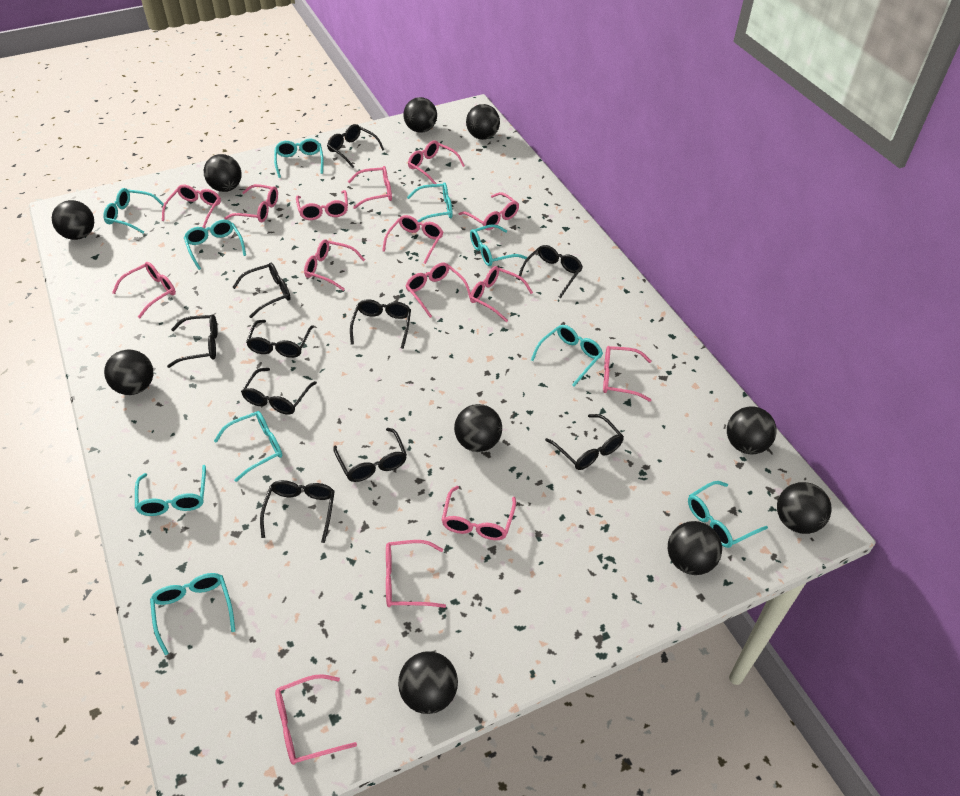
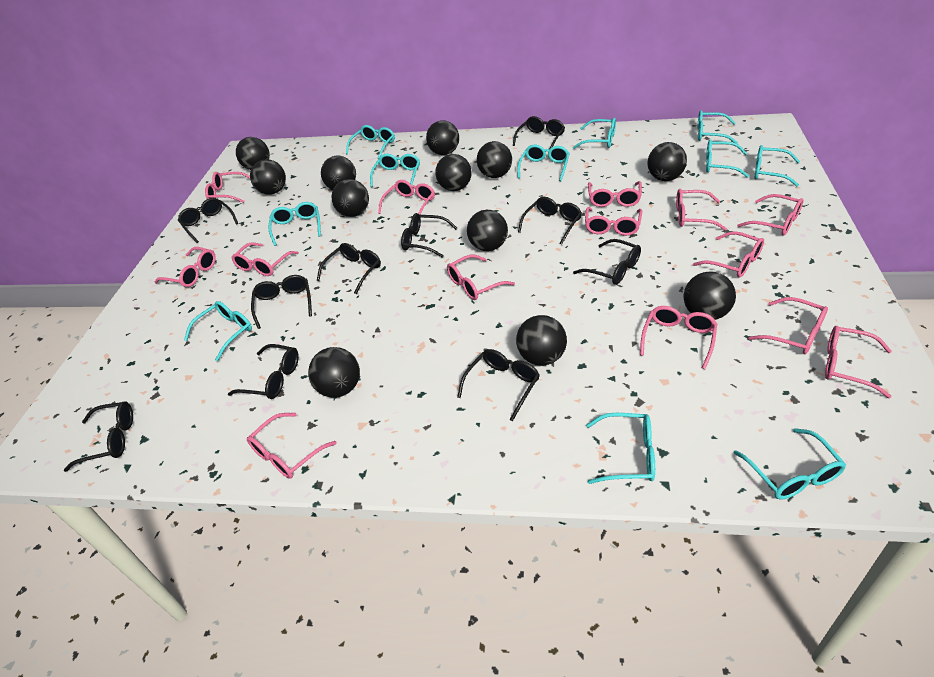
black ball: 10 -> 12
pink glasses: 15 -> 14
turquoise glasses: 10 -> 11

